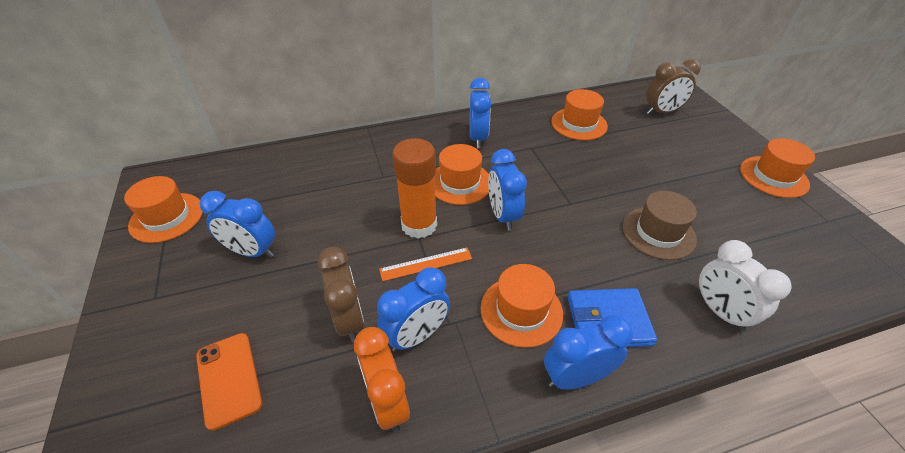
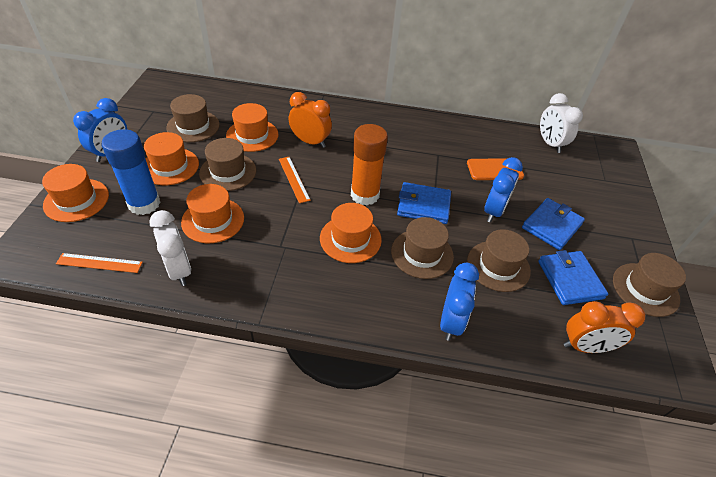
blue clock: 5 -> 3
blue glue stick: 0 -> 1
blue wallet: 1 -> 3
brown clock: 2 -> 0
brown hat: 1 -> 5
orange clock: 1 -> 2
orange ruler: 1 -> 2
white clock: 1 -> 2

